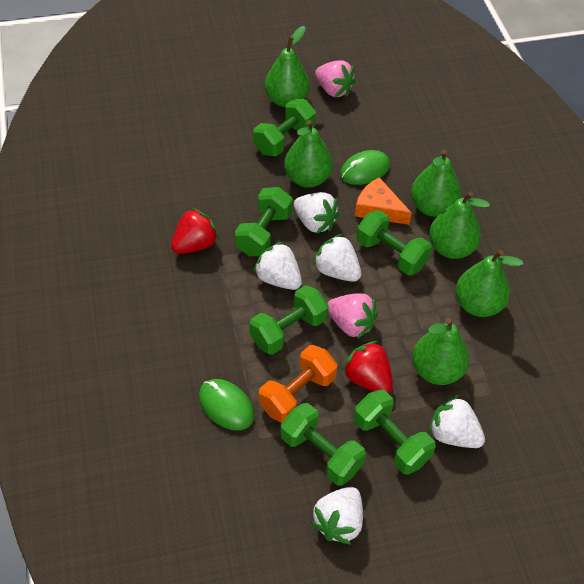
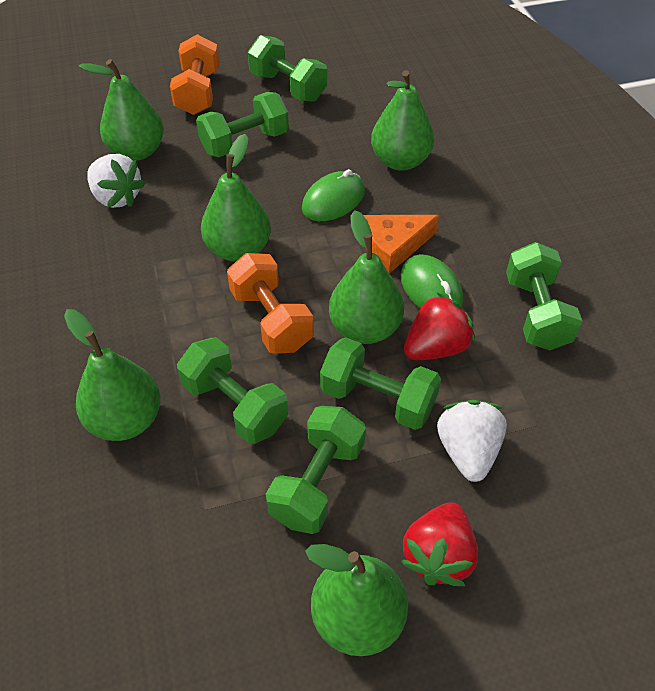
orange dumbbell: 1 -> 2
pink strawberry: 2 -> 0
white strawberry: 5 -> 2

